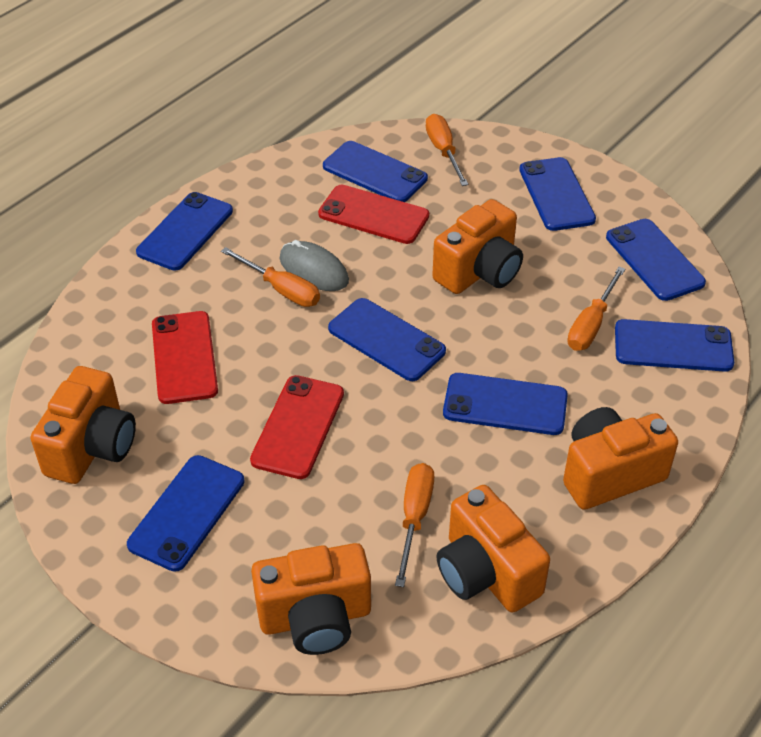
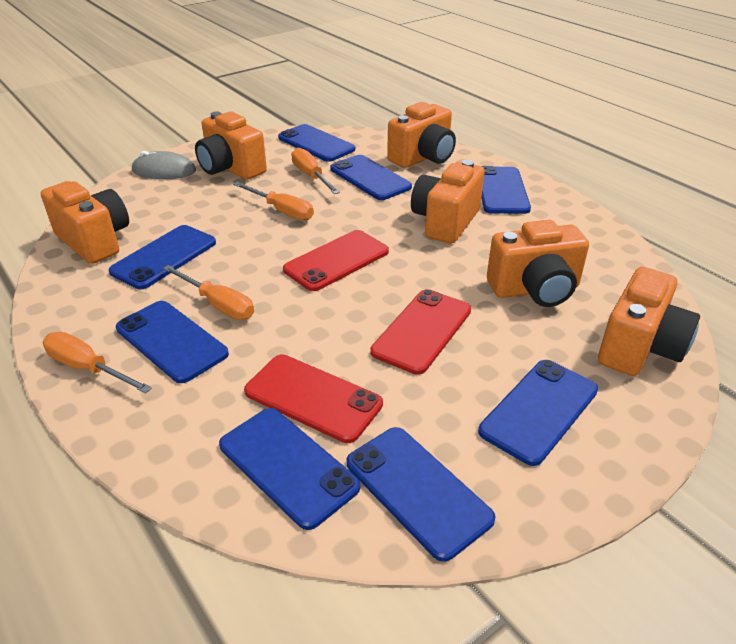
orange camera: 5 -> 6

